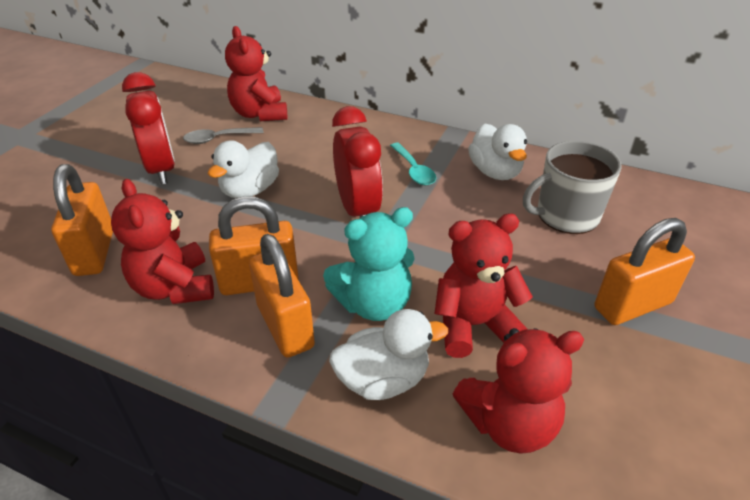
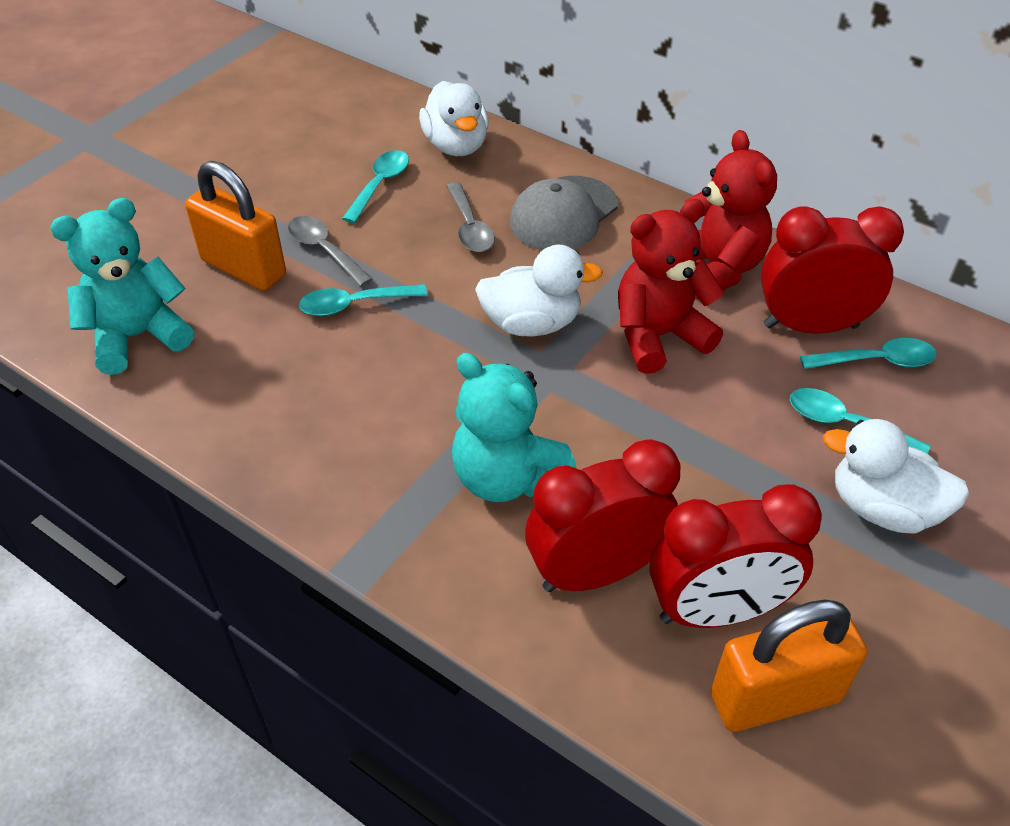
grey cap: 0 -> 1
grey mug: 1 -> 0
grey spoon: 1 -> 2
orange padlock: 4 -> 2
red clock: 2 -> 3
red teddy bear: 4 -> 2
turquoise spoon: 1 -> 4
turquoise teddy bear: 1 -> 2

